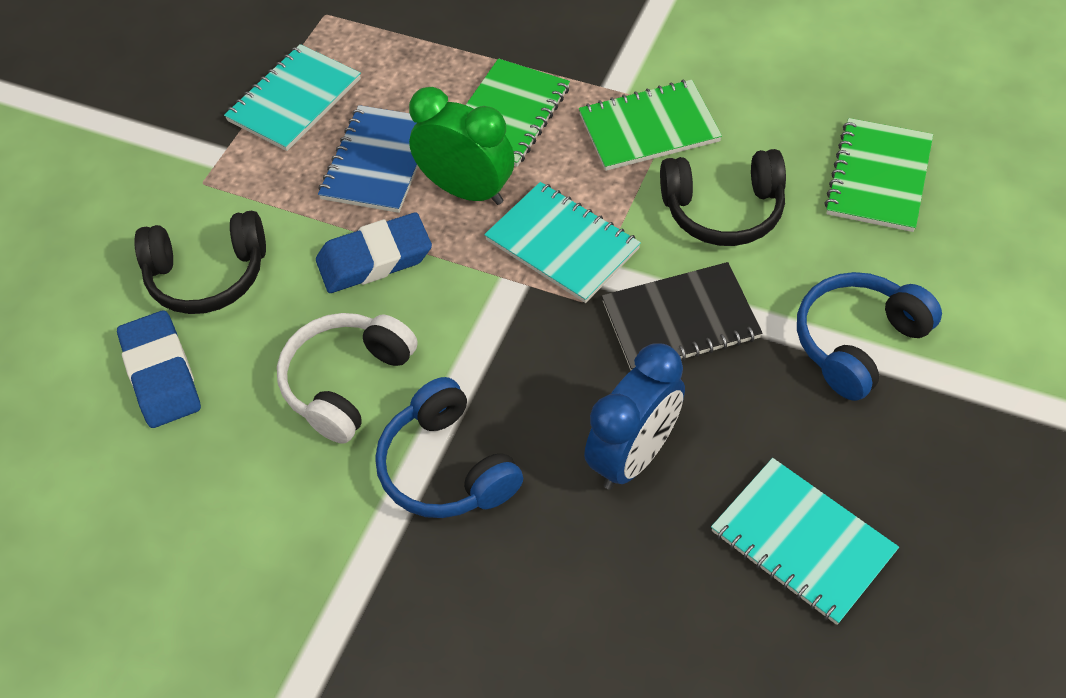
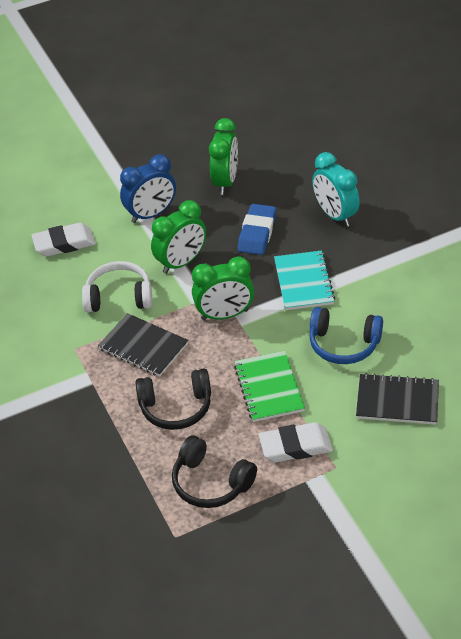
black notebook: 1 -> 2
blue eraser: 2 -> 1
blue headphones: 2 -> 1
blue notebook: 1 -> 0
green clock: 1 -> 3
green notebook: 3 -> 1
turquoise clock: 0 -> 1
turquoise notebook: 3 -> 1
white eraser: 0 -> 2

